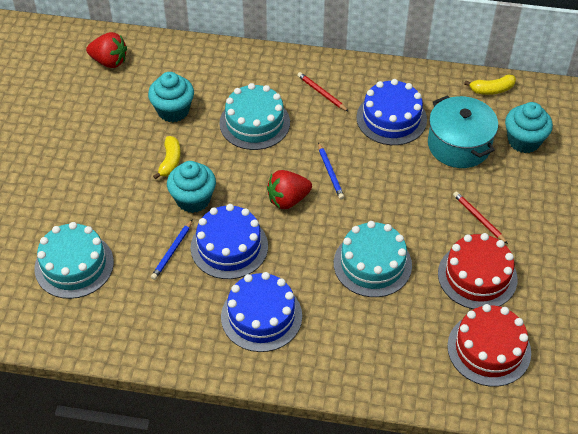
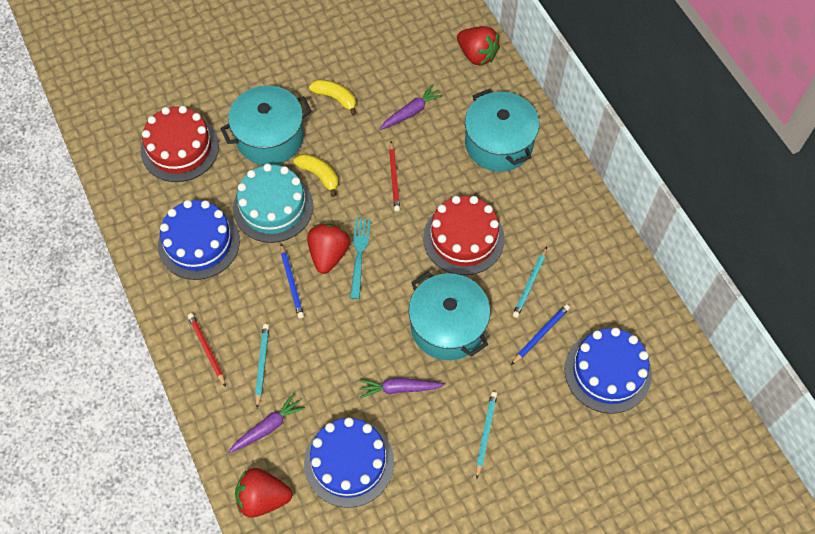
purple carrot: 0 -> 3
red strawberry: 2 -> 3
turquoise cake: 3 -> 1
turquoise cupcake: 3 -> 0
turquoise fork: 0 -> 1
turquoise pencil: 0 -> 3
turquoise pot: 1 -> 3

